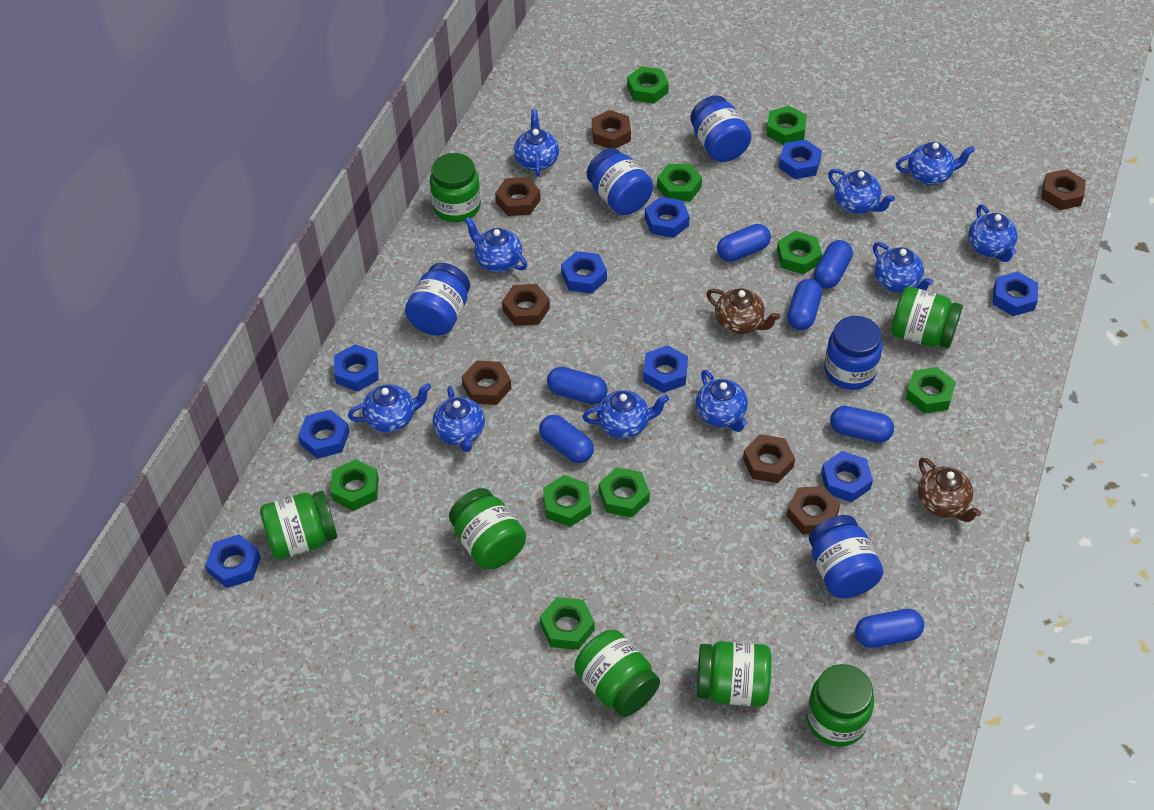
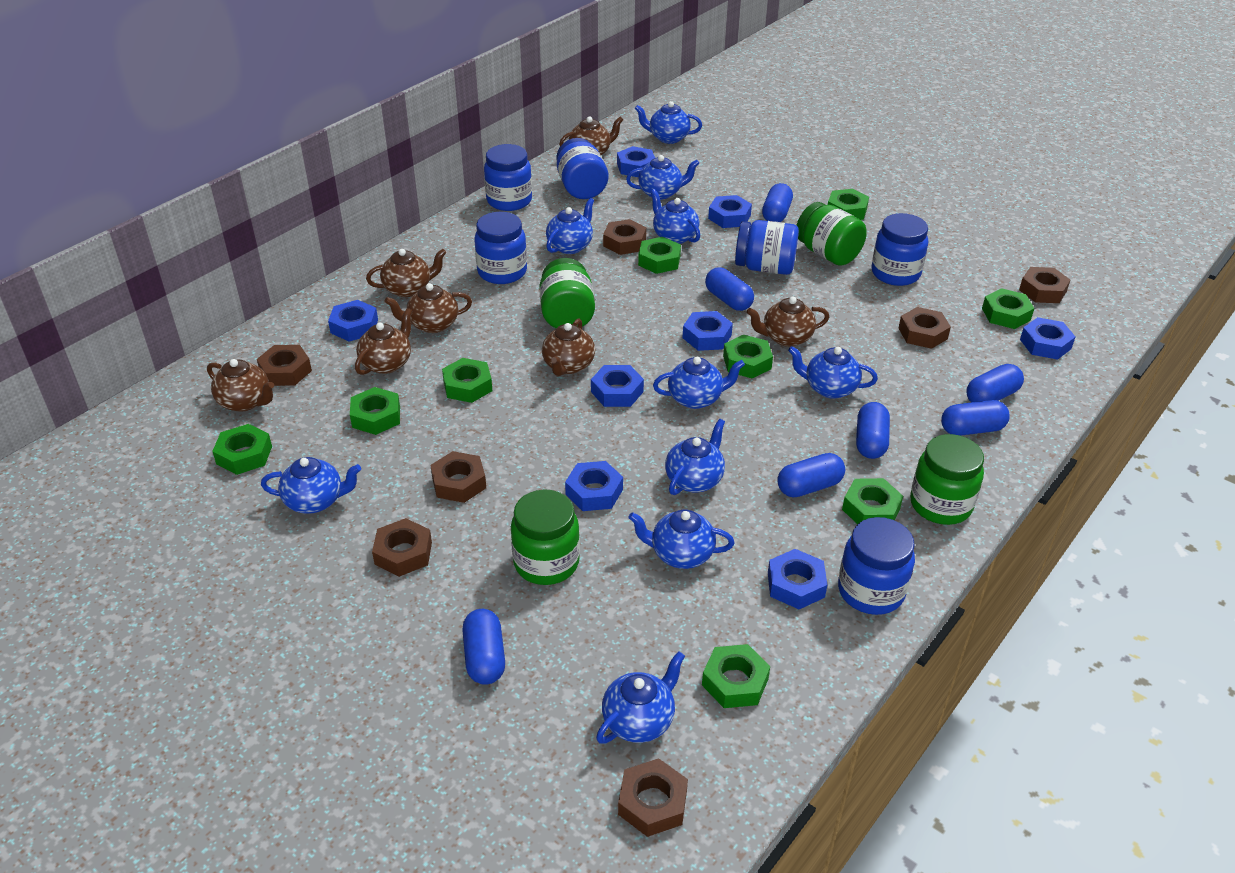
blue jar: 5 -> 6
blue nut: 9 -> 8
brown teapot: 2 -> 7
green jar: 7 -> 4

